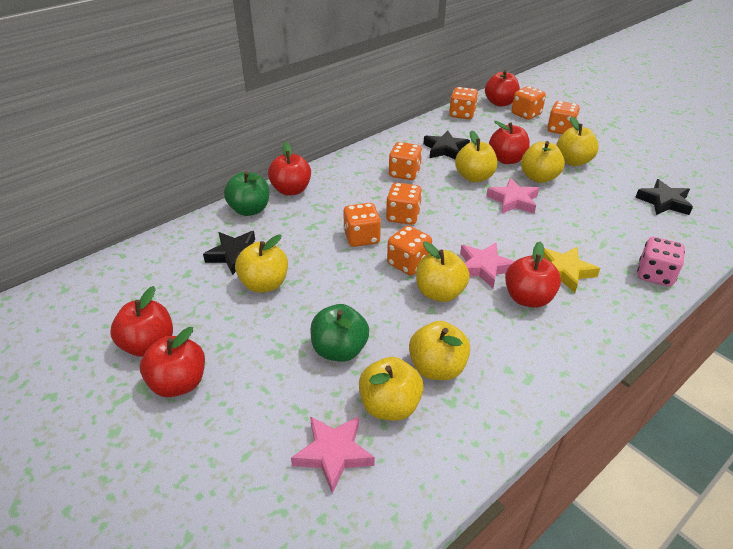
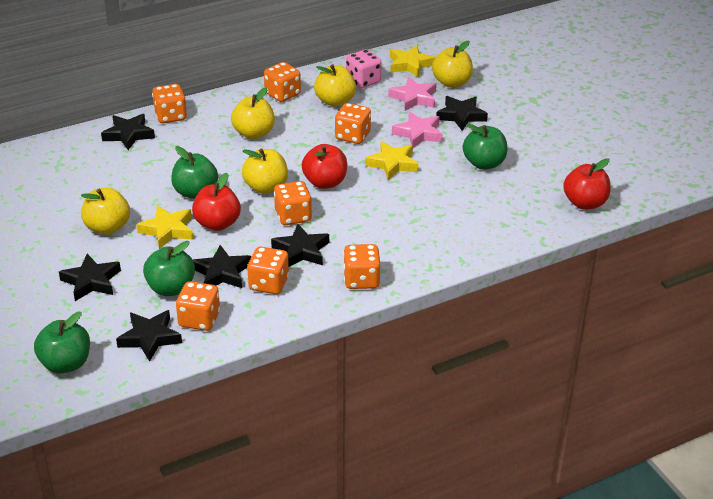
black star: 3 -> 6
green apple: 2 -> 4
pink star: 3 -> 2
red apple: 6 -> 3
yellow apple: 7 -> 5
yellow star: 1 -> 3

